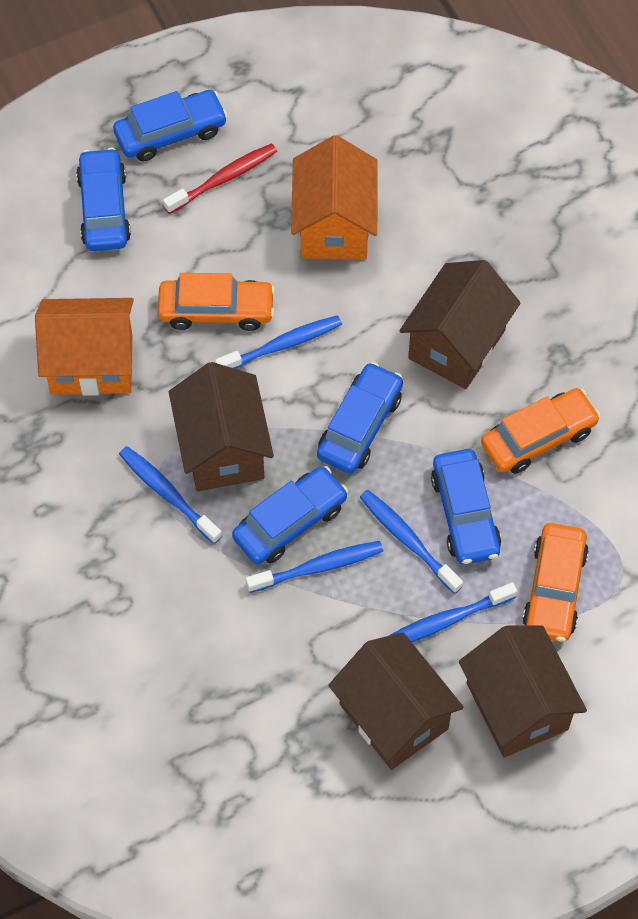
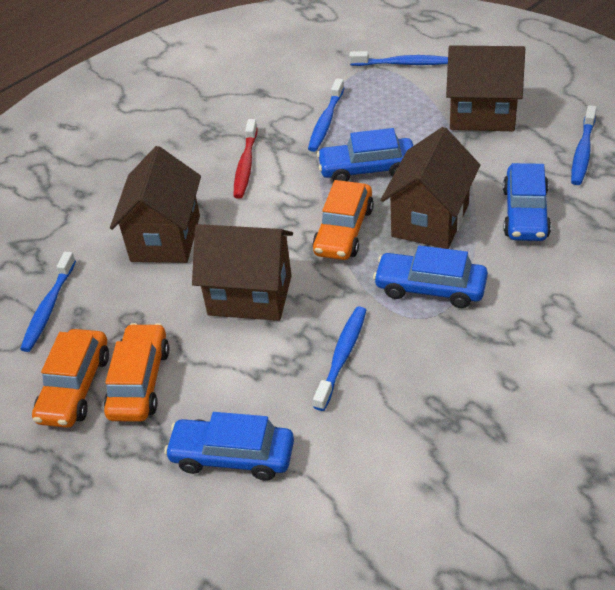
blue car: 5 -> 4
orange house: 2 -> 0

